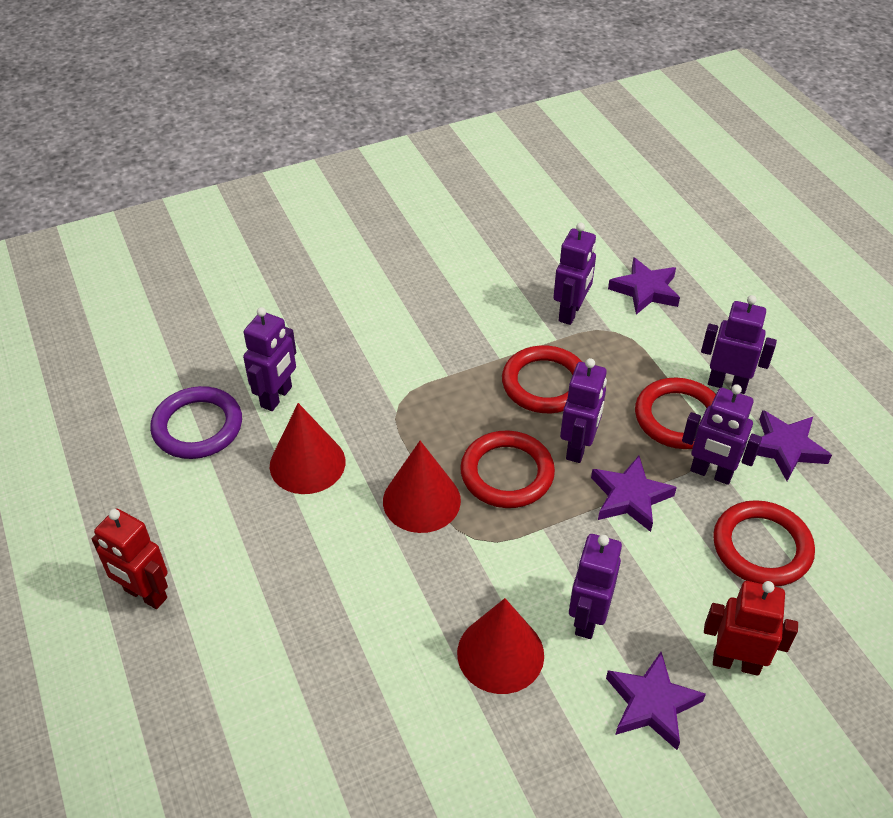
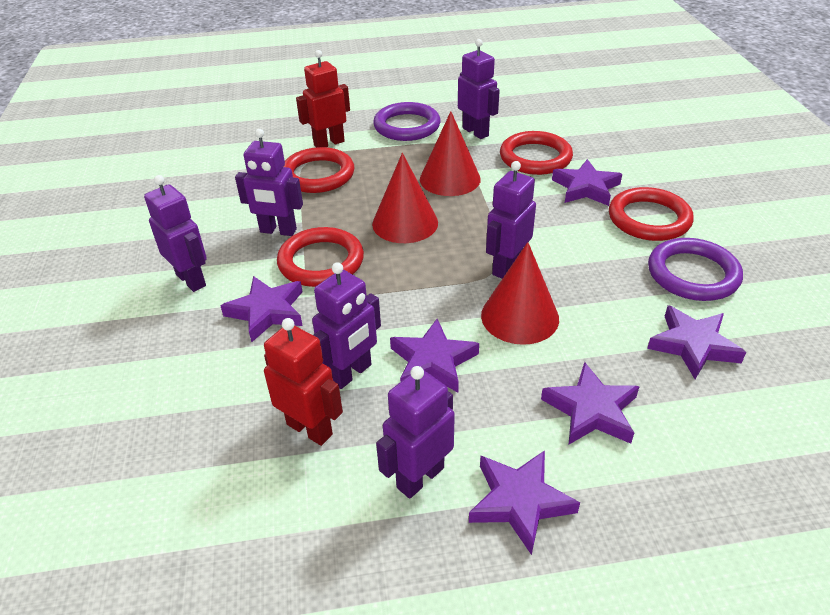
purple ring: 1 -> 2
purple star: 4 -> 6

